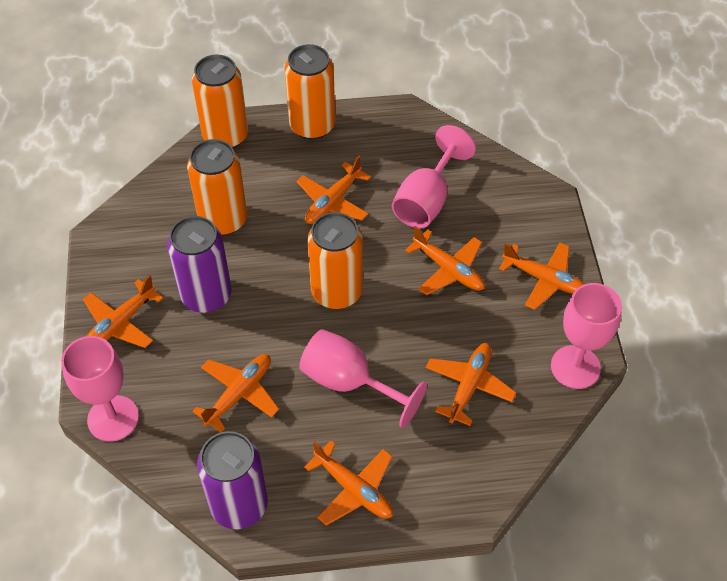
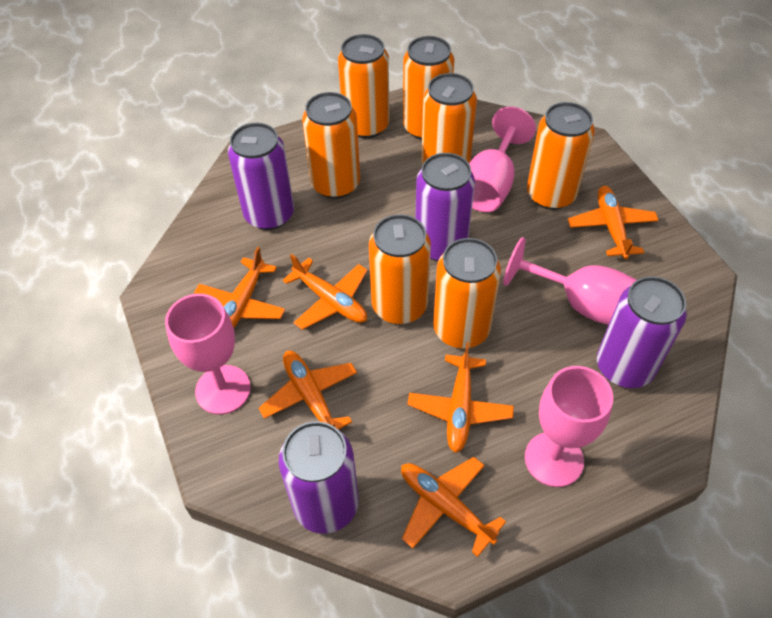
orange can: 4 -> 7
orange plane: 7 -> 6
purple can: 2 -> 4

